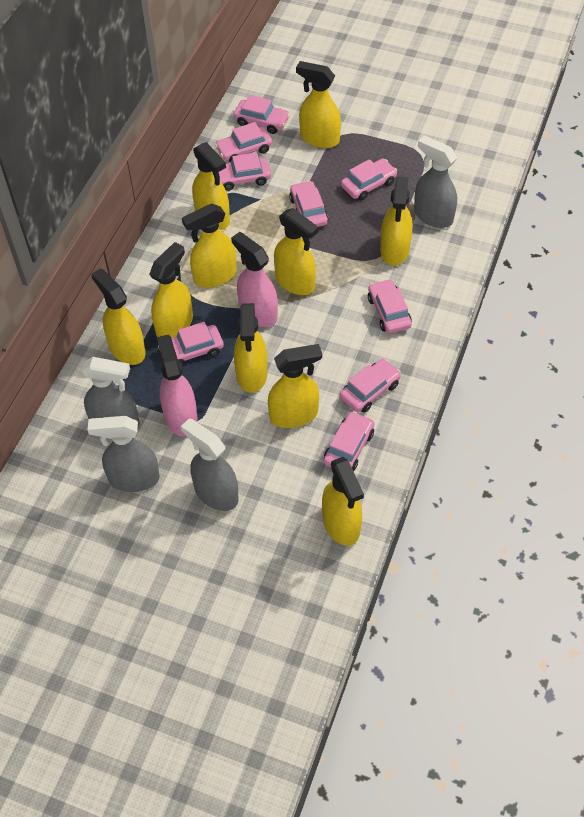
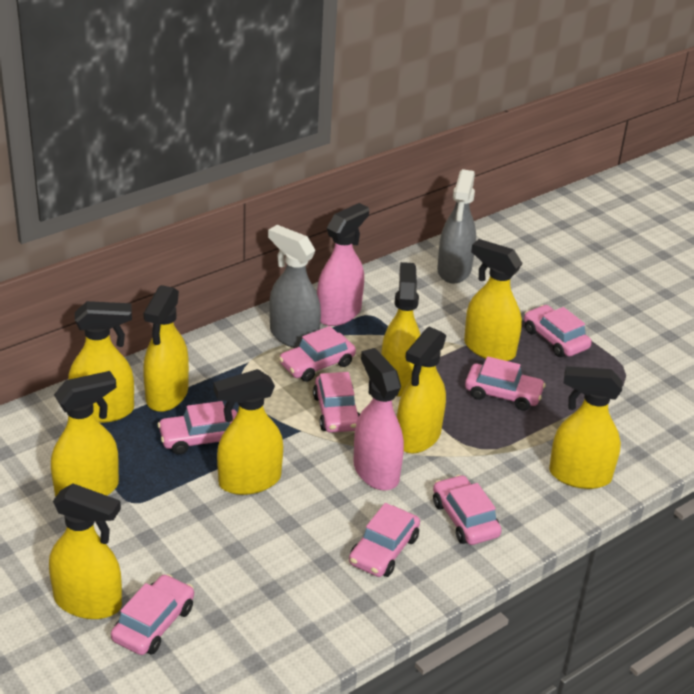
grey spray bottle: 4 -> 2
pink car: 9 -> 8
yellow spray bottle: 10 -> 9

